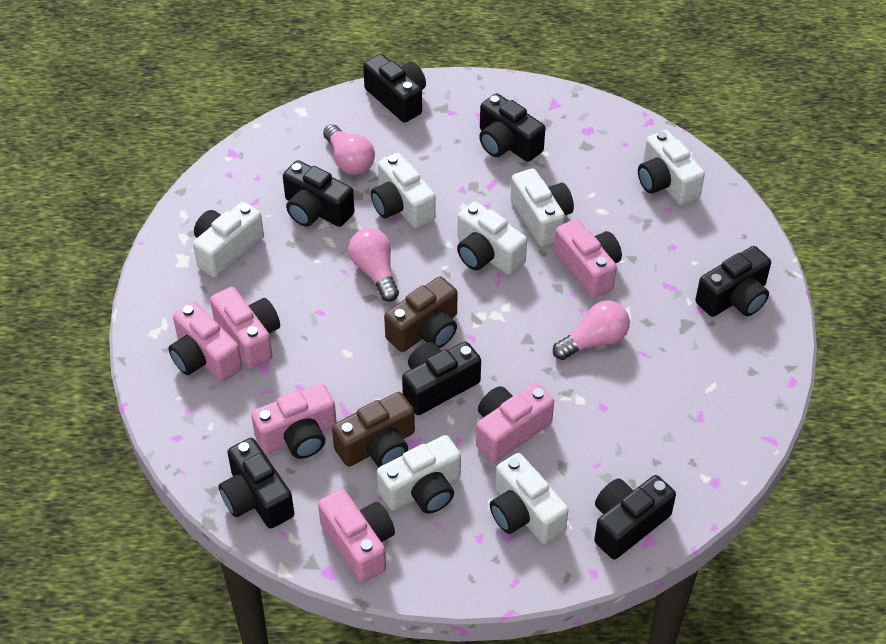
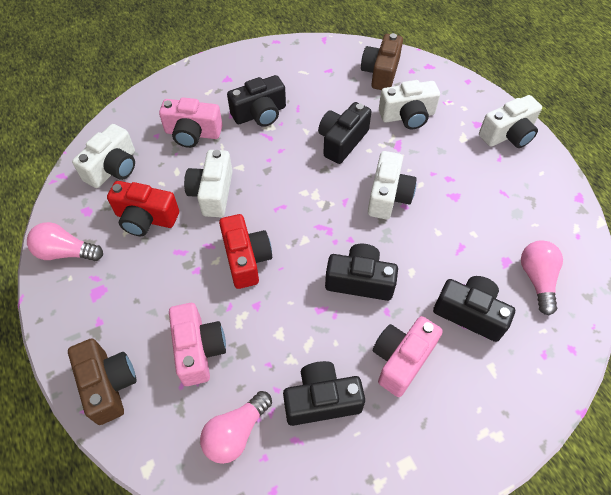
black camera: 7 -> 5
pink camera: 6 -> 3
red camera: 0 -> 2
white camera: 7 -> 5

